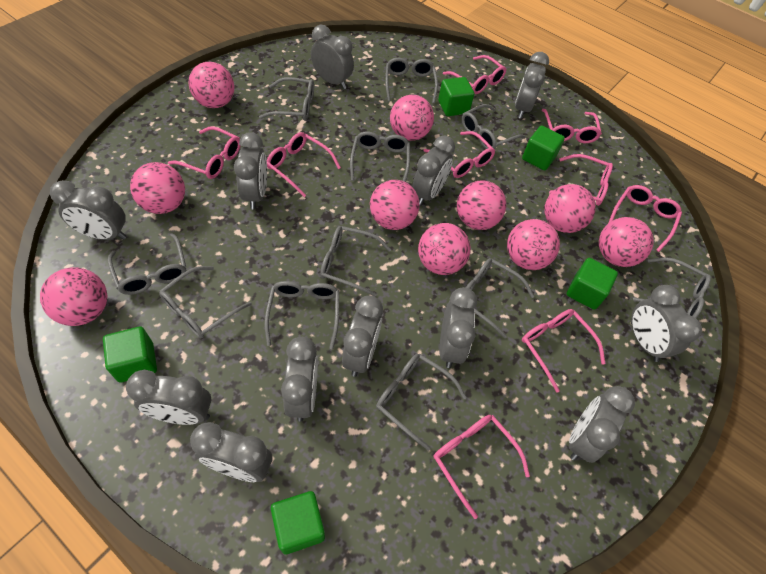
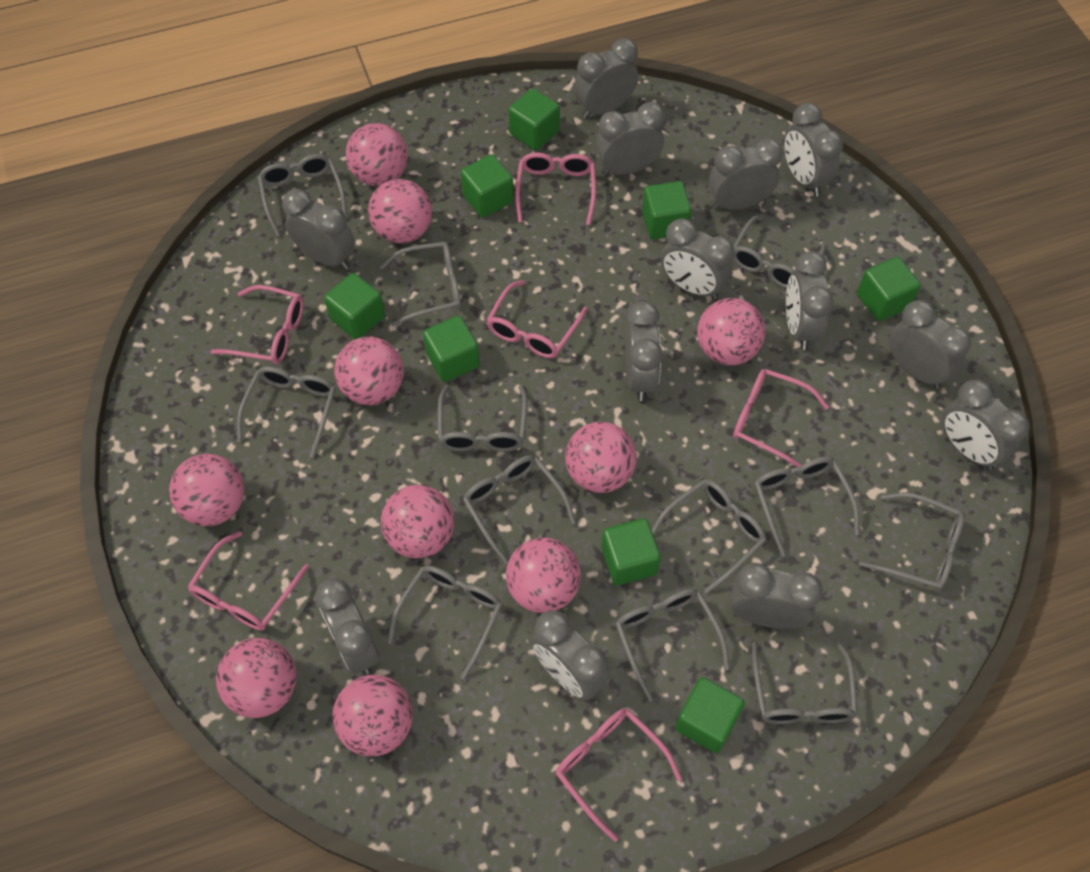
green cube: 5 -> 8
grey clock: 12 -> 13
grey glasses: 11 -> 12
pink glasses: 9 -> 6

